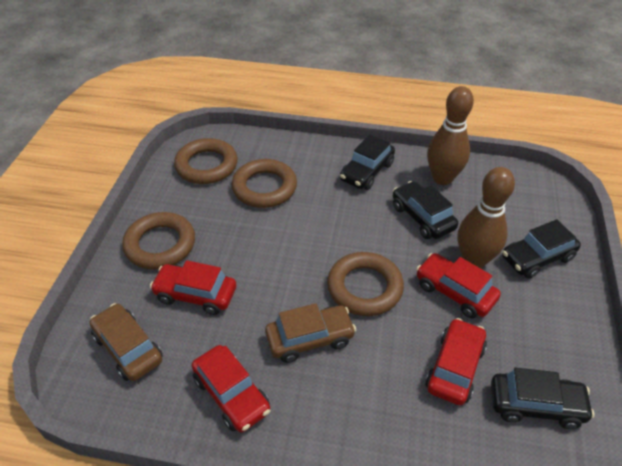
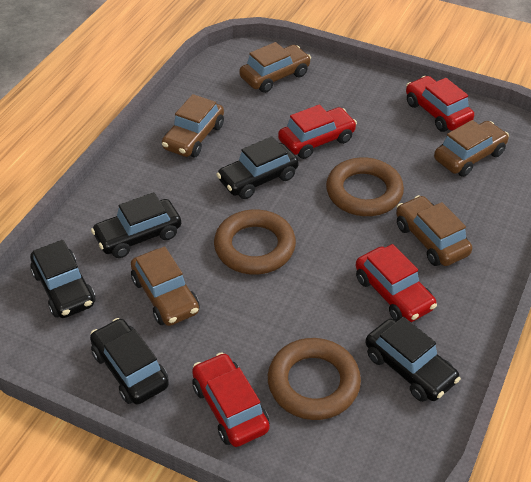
black car: 4 -> 5
brown bowling pin: 2 -> 0
brown car: 2 -> 5
brown ring: 4 -> 3

